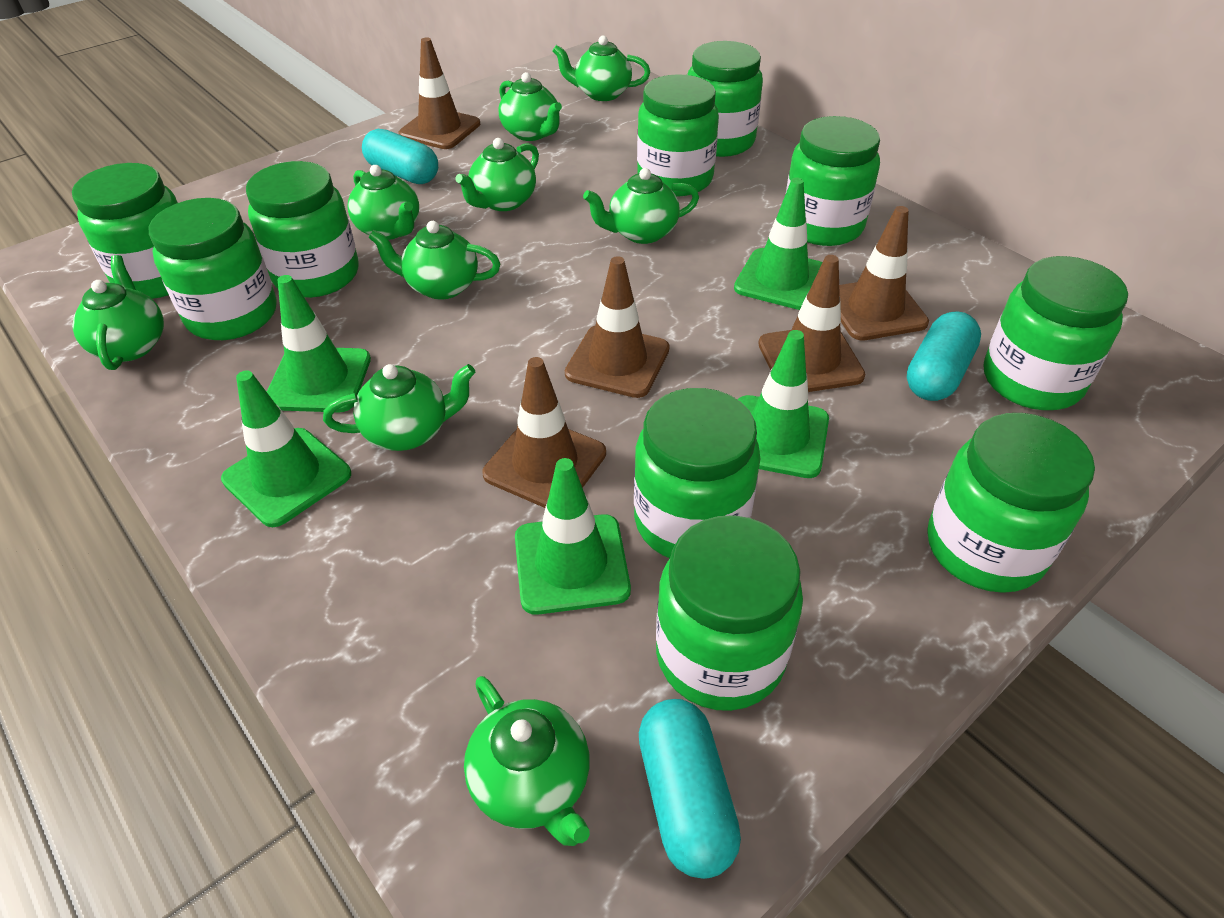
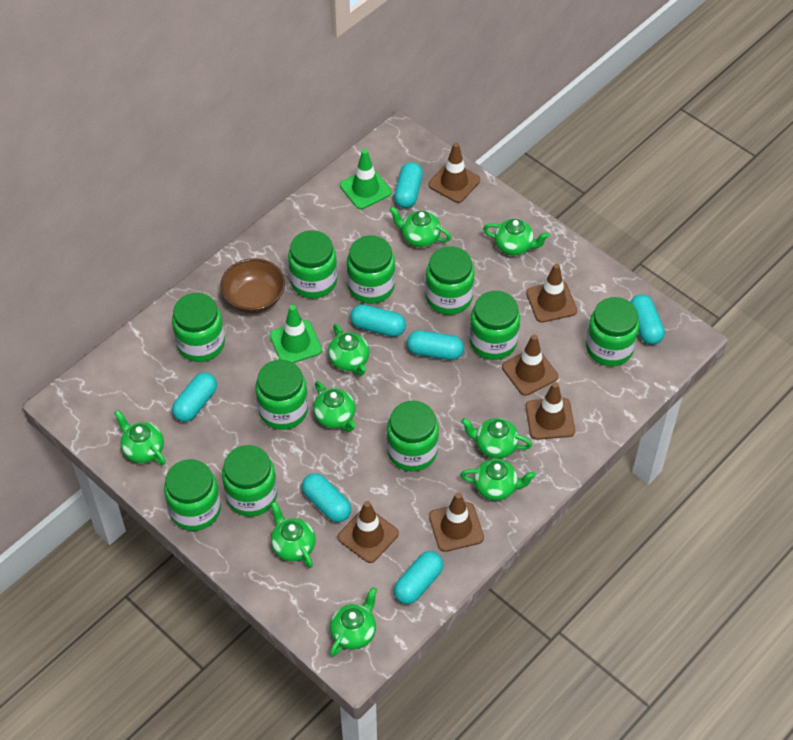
brown bowl: 0 -> 1
brown traffic cone: 5 -> 6
green traffic cone: 5 -> 2
turquoise capsule: 3 -> 7

